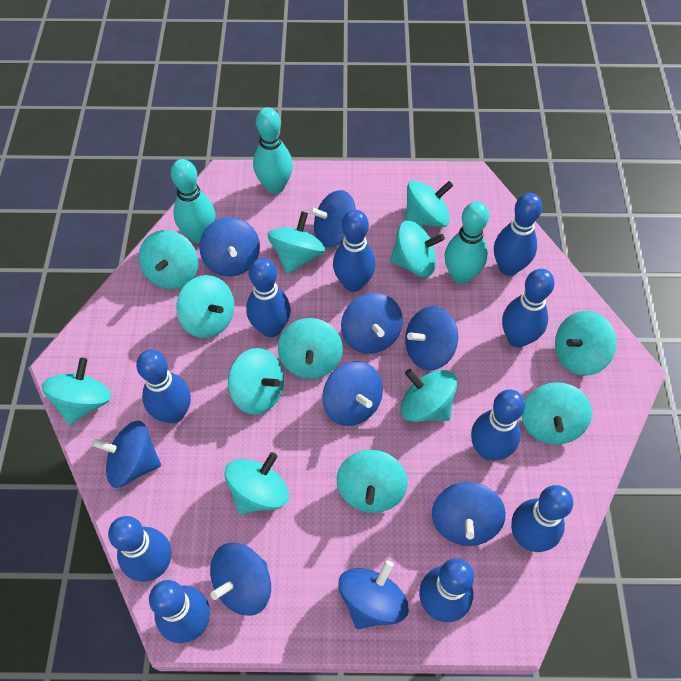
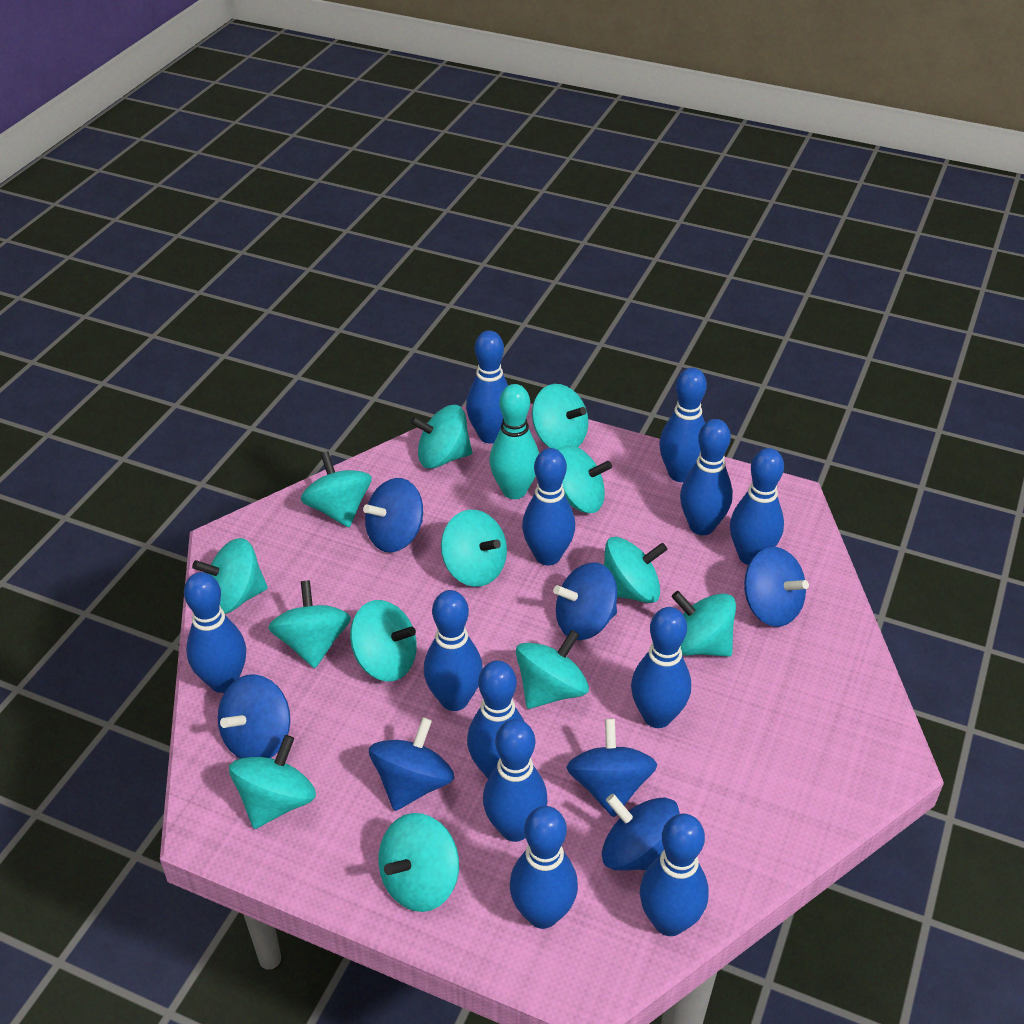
blue bowling pin: 10 -> 12
blue spinning top: 9 -> 7
turquoise bowling pin: 3 -> 1

